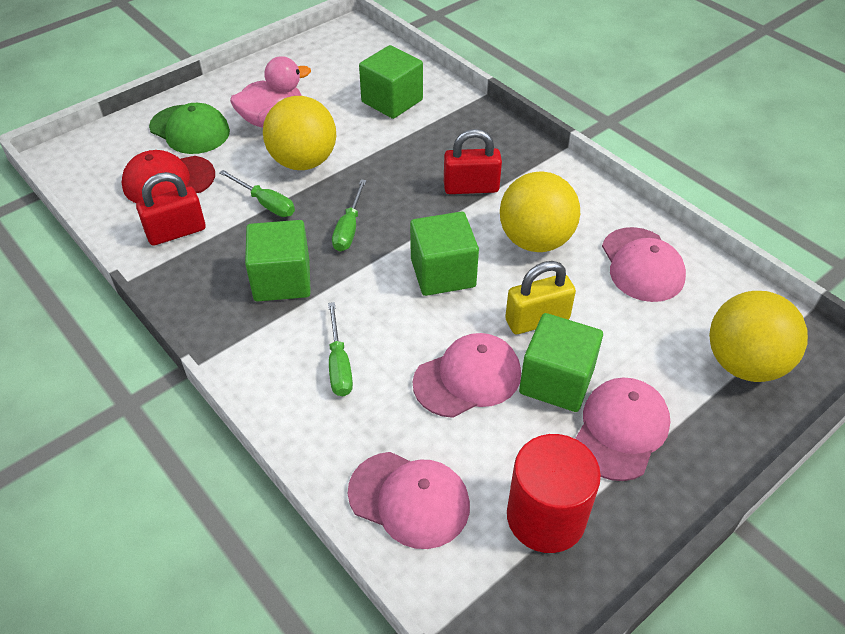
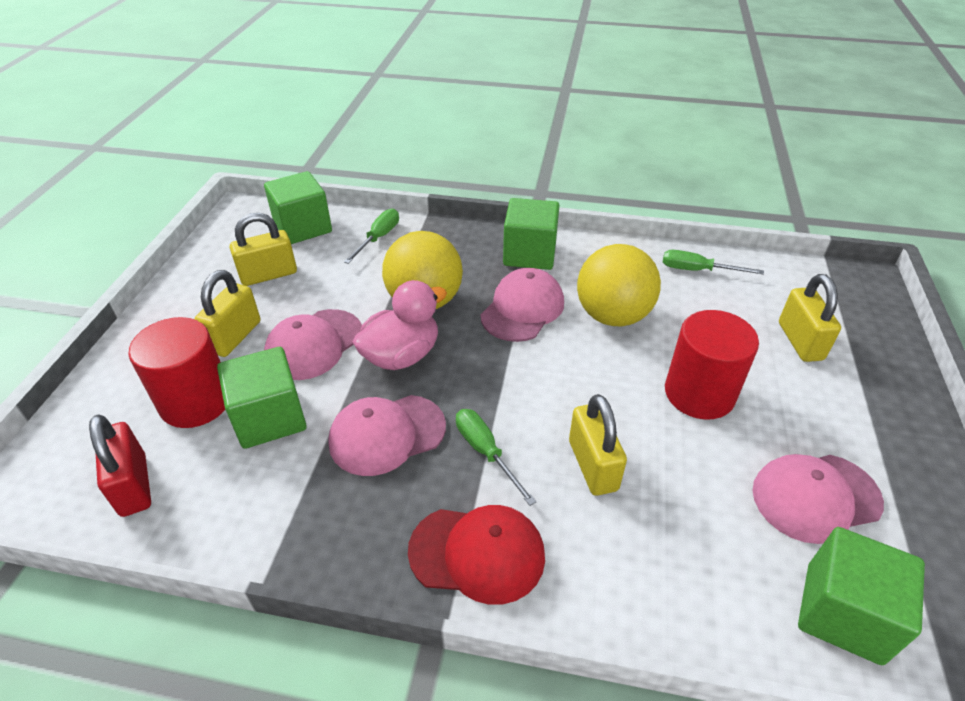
green cap: 1 -> 0
red cylinder: 1 -> 2
red padlock: 2 -> 1
yellow ball: 3 -> 2
yellow padlock: 1 -> 4

